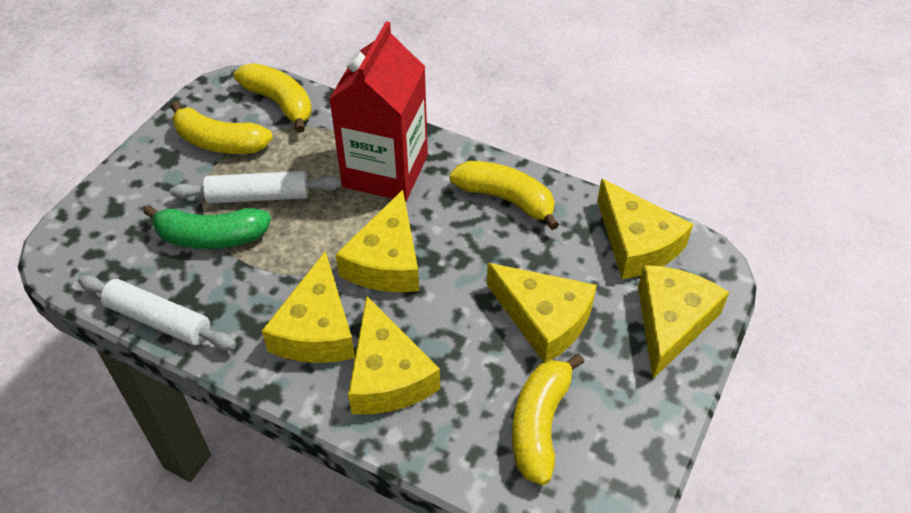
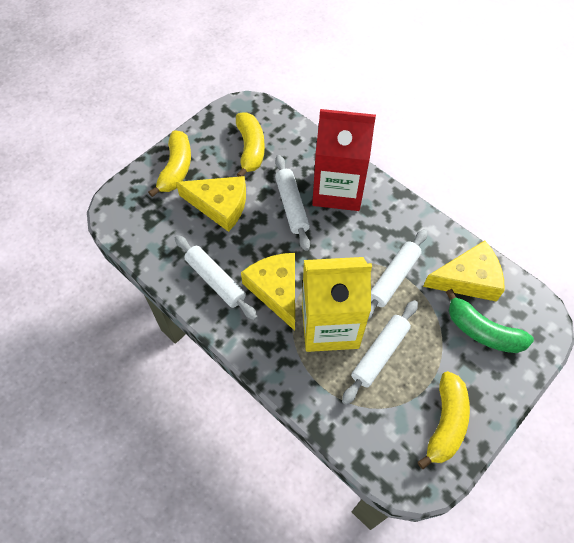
white rolling pin: 2 -> 4
yellow banana: 4 -> 3
yellow carton: 0 -> 1
yellow cheese: 6 -> 3

